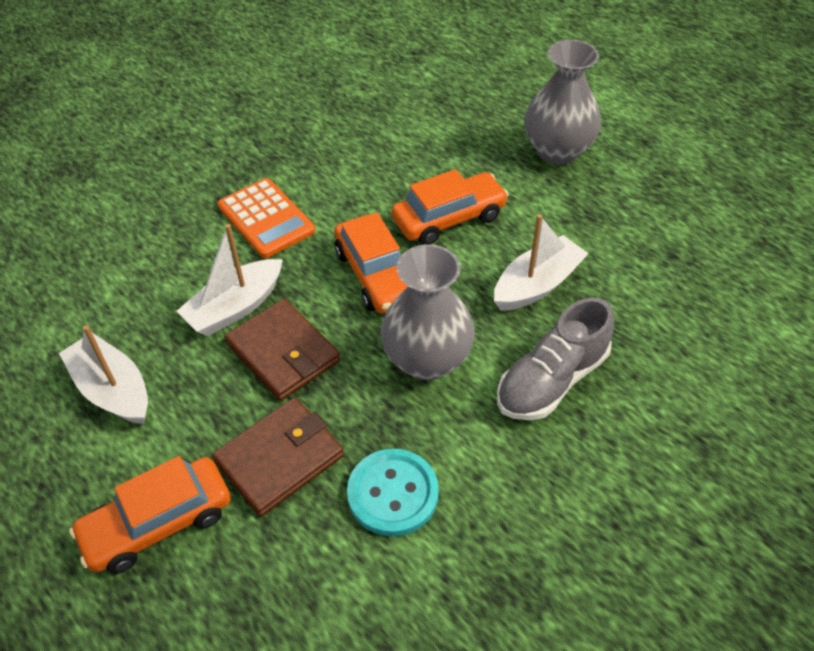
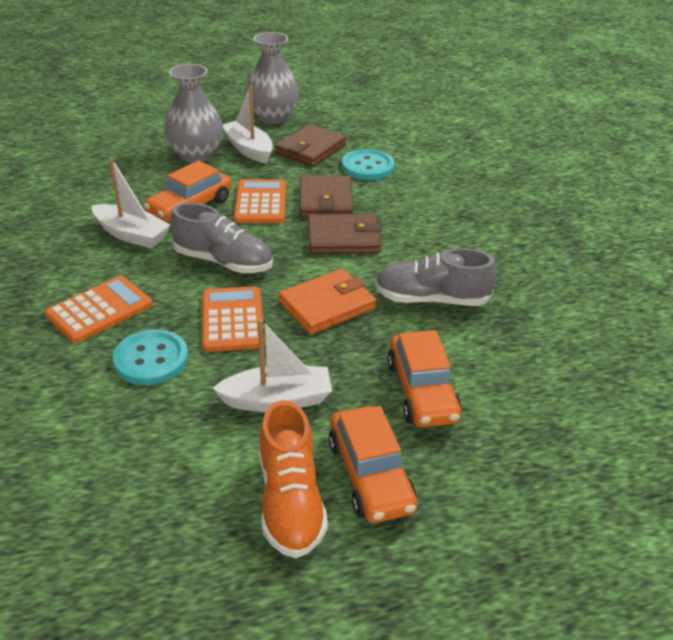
brown wallet: 2 -> 3
grey shoe: 1 -> 2
orange calculator: 1 -> 3
orange shoe: 0 -> 1
orange wallet: 0 -> 1
turquoise button: 1 -> 2

